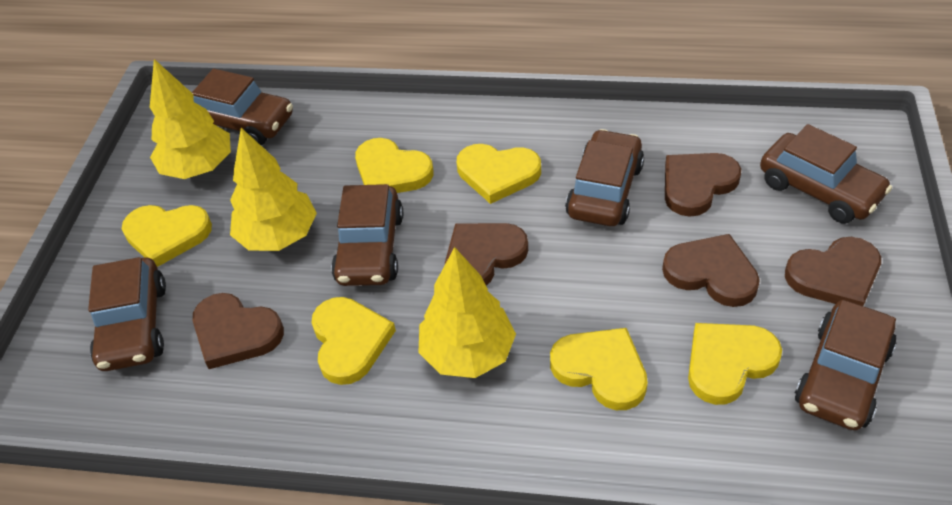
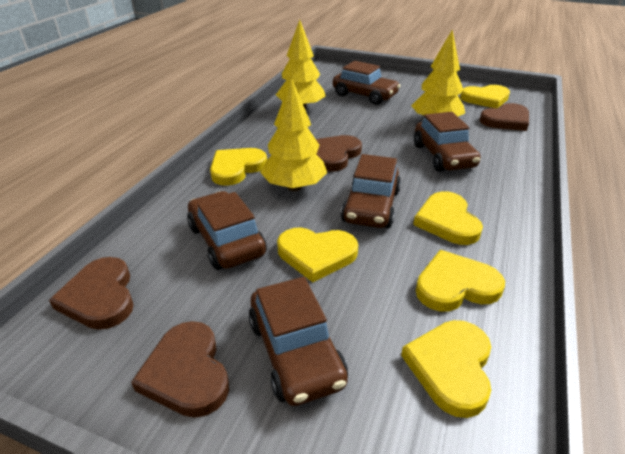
brown car: 6 -> 5
brown heart: 5 -> 4

